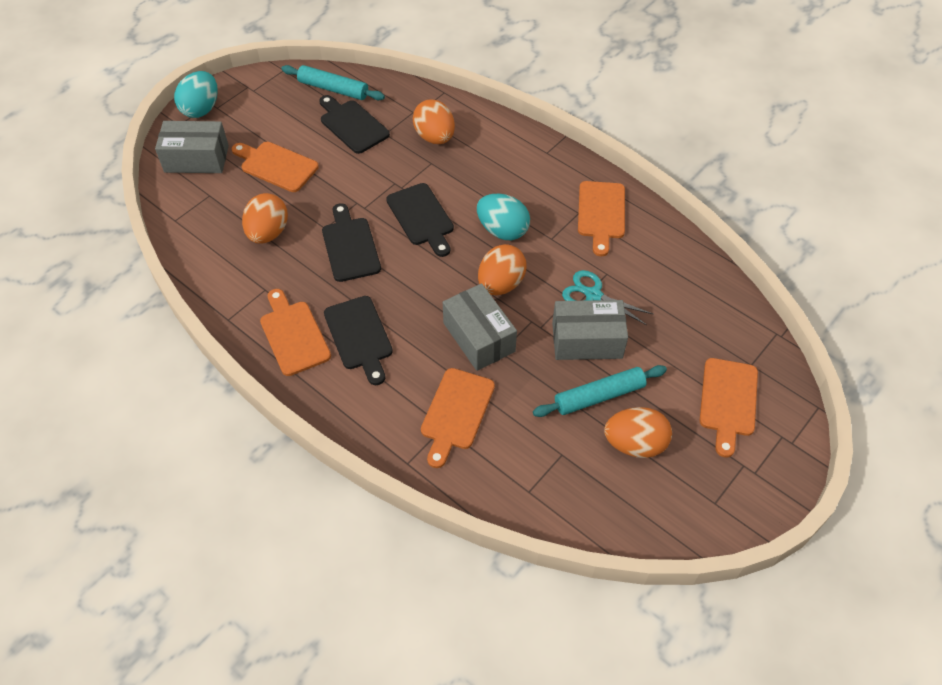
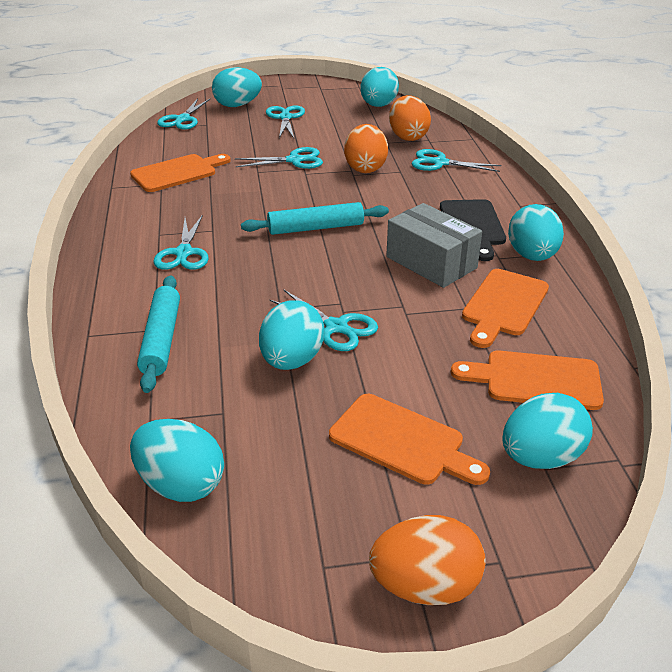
black cutting board: 4 -> 1
grey box: 3 -> 1
orange cutting board: 5 -> 4
orange egg: 4 -> 3
turquoise egg: 2 -> 6
turquoise scissors: 1 -> 6

